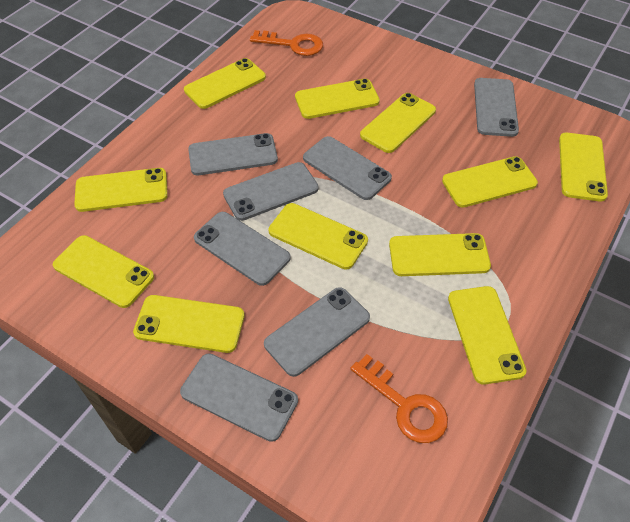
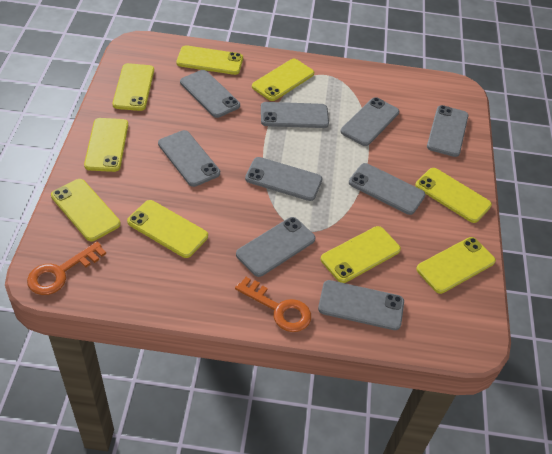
grey phone: 7 -> 9
yellow phone: 11 -> 9

